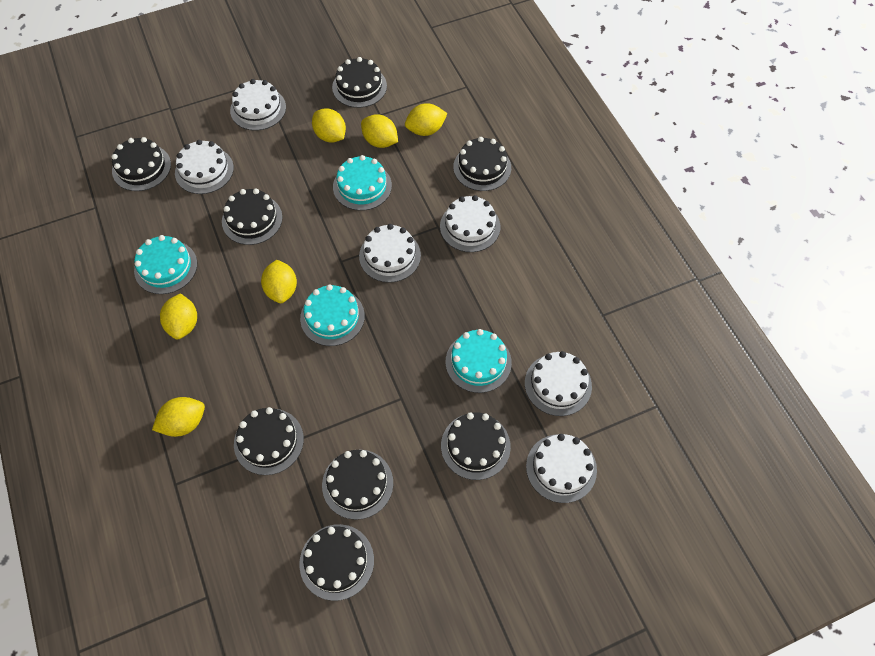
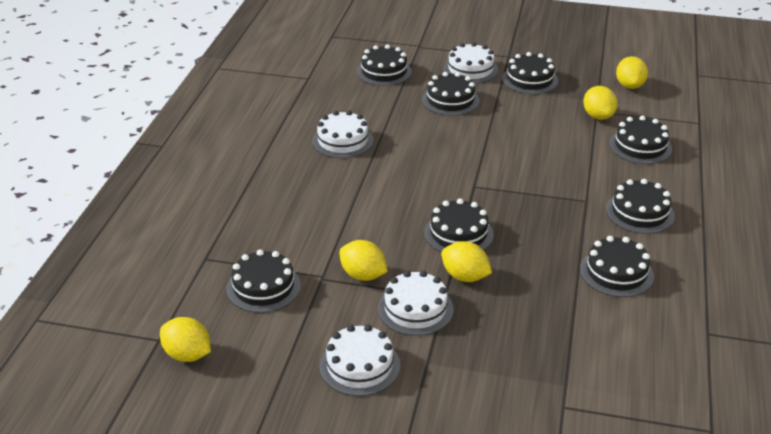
turquoise cake: 4 -> 0
white cake: 6 -> 4
yellow lemon: 6 -> 5

